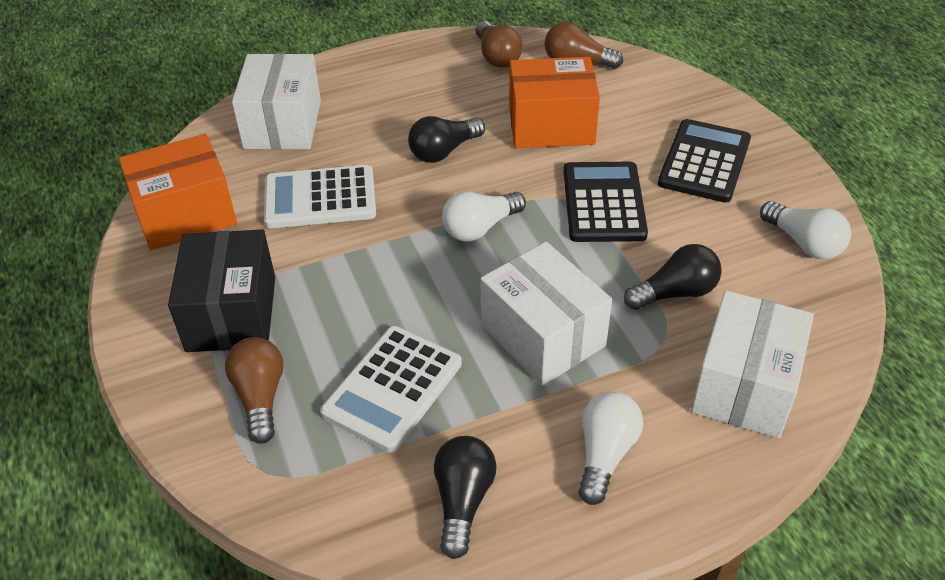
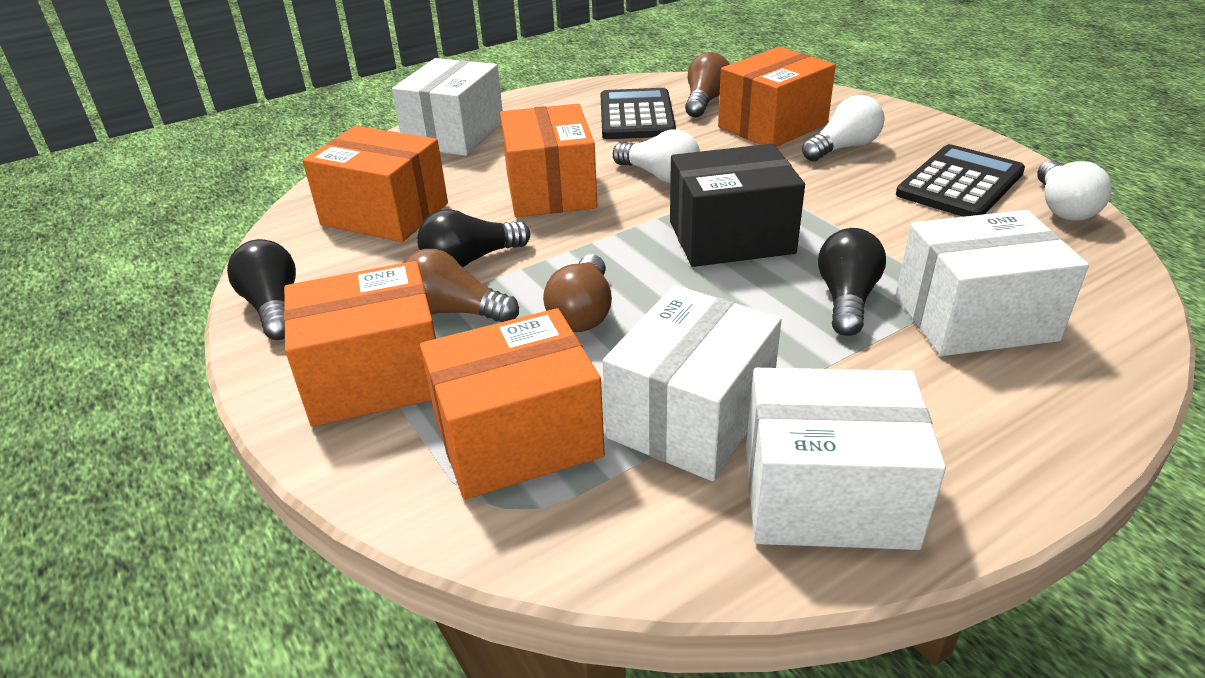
orange box: 2 -> 5
white box: 3 -> 4
white calculator: 2 -> 0

